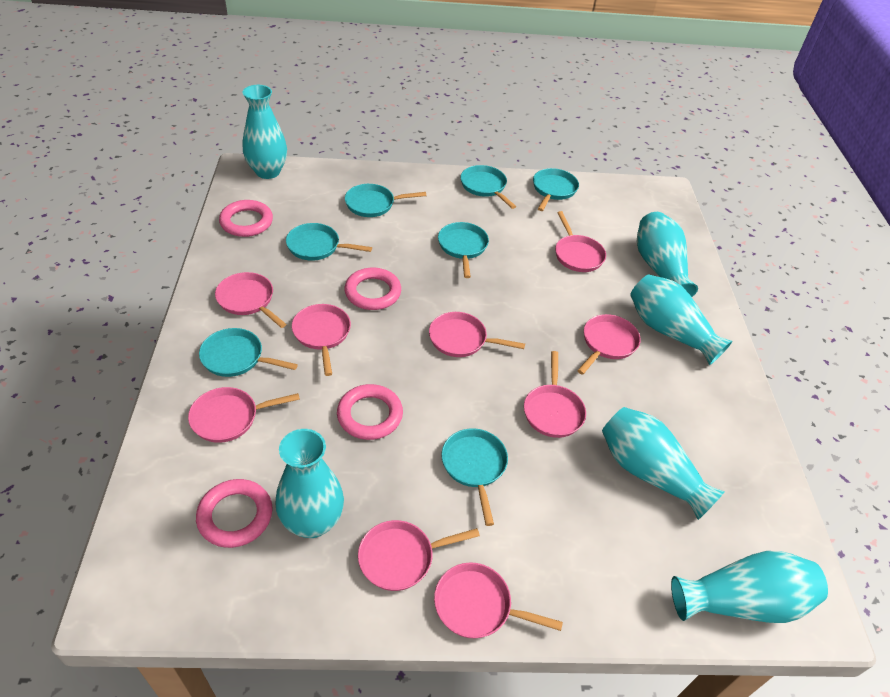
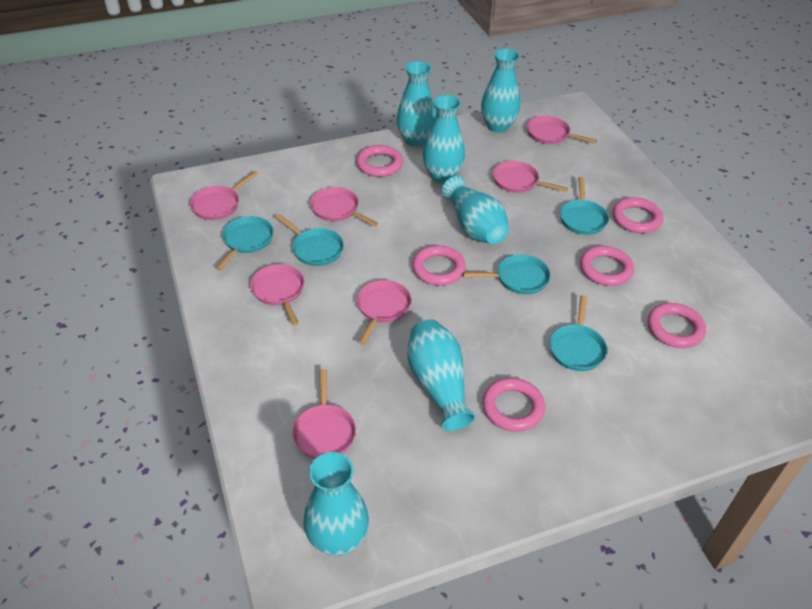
pink pan: 9 -> 7
pink ring: 4 -> 6
turquoise pan: 7 -> 5

